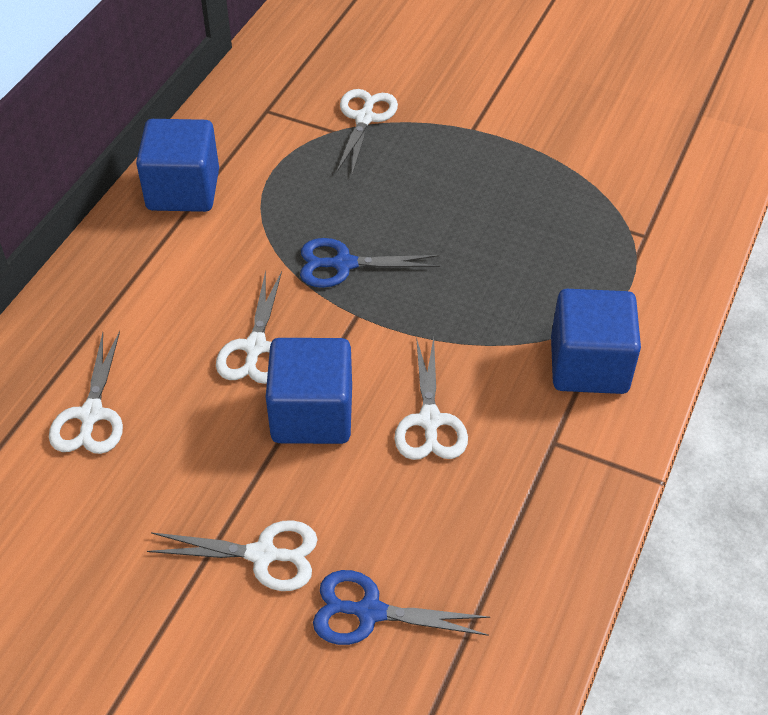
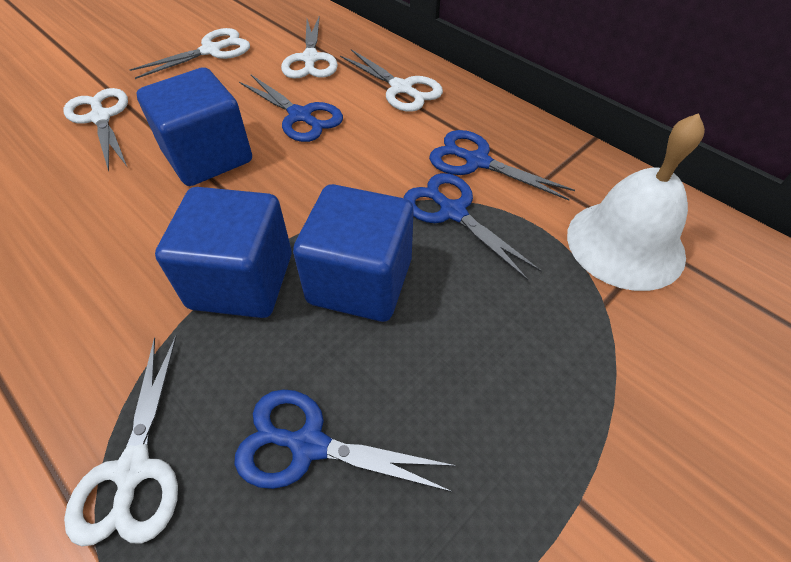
blue scissors: 2 -> 4
white bell: 0 -> 1

